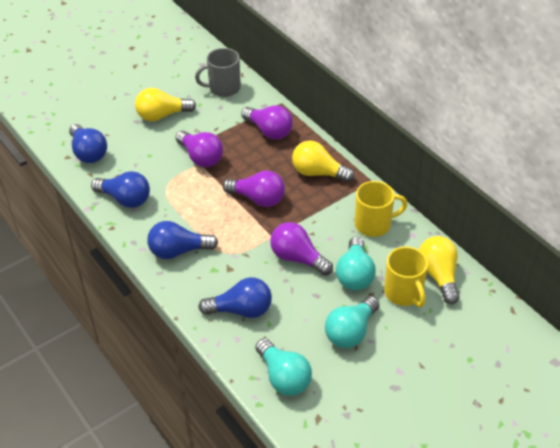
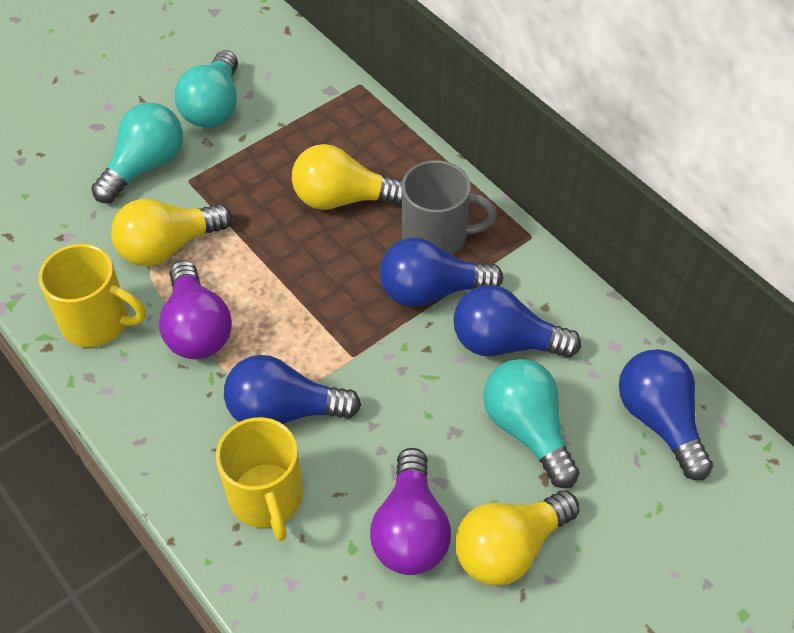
purple light bulb: 4 -> 2

